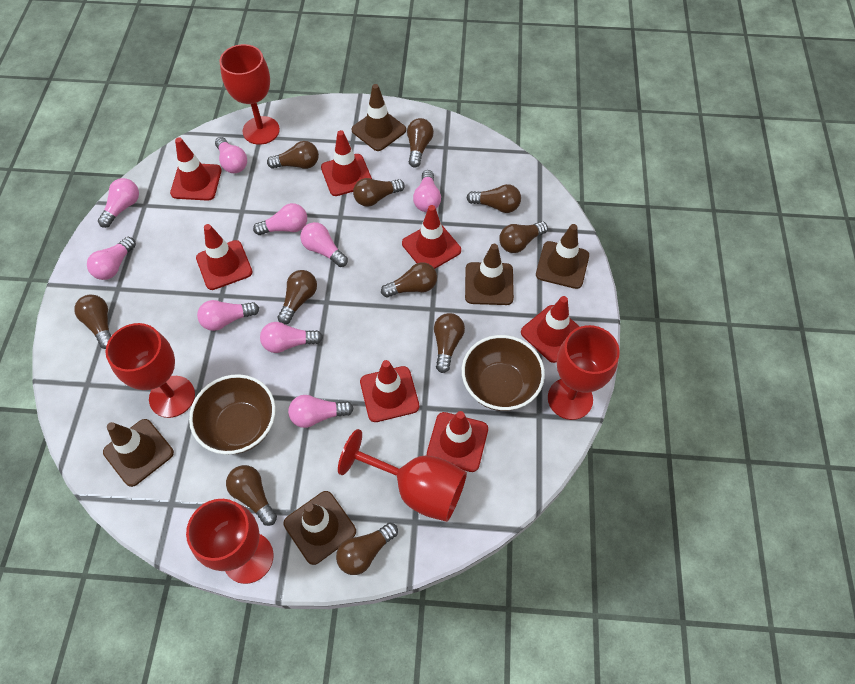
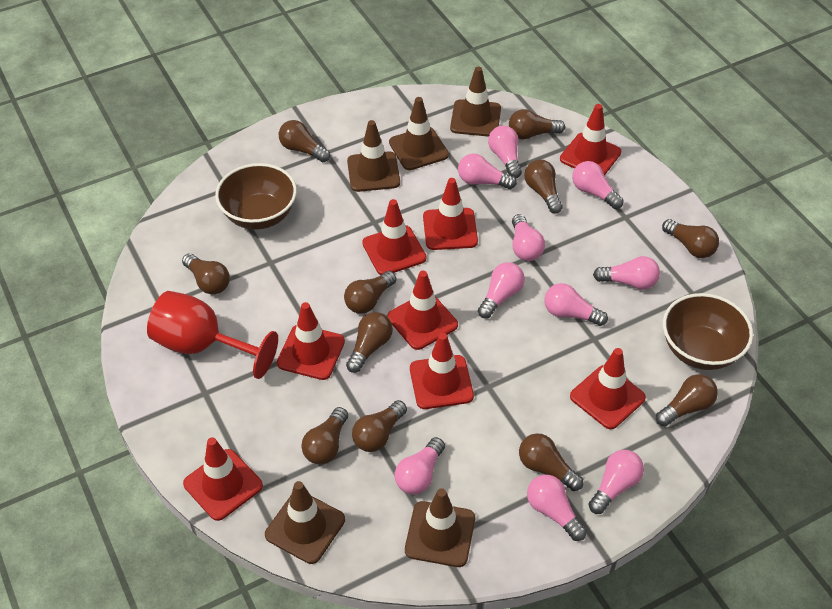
pink light bulb: 9 -> 10
red goblet: 5 -> 1
red traffic cone: 7 -> 8

